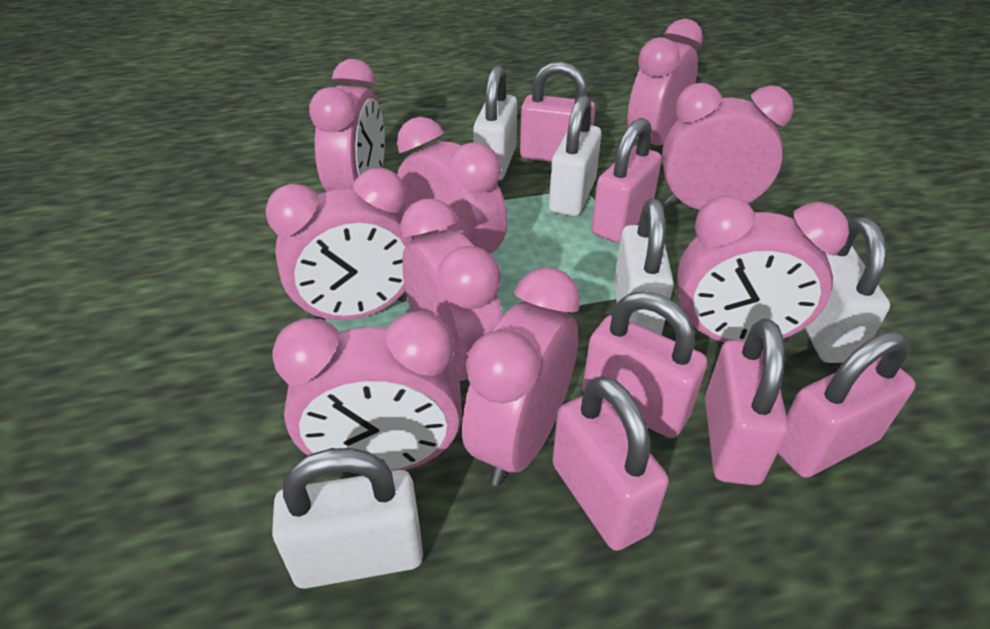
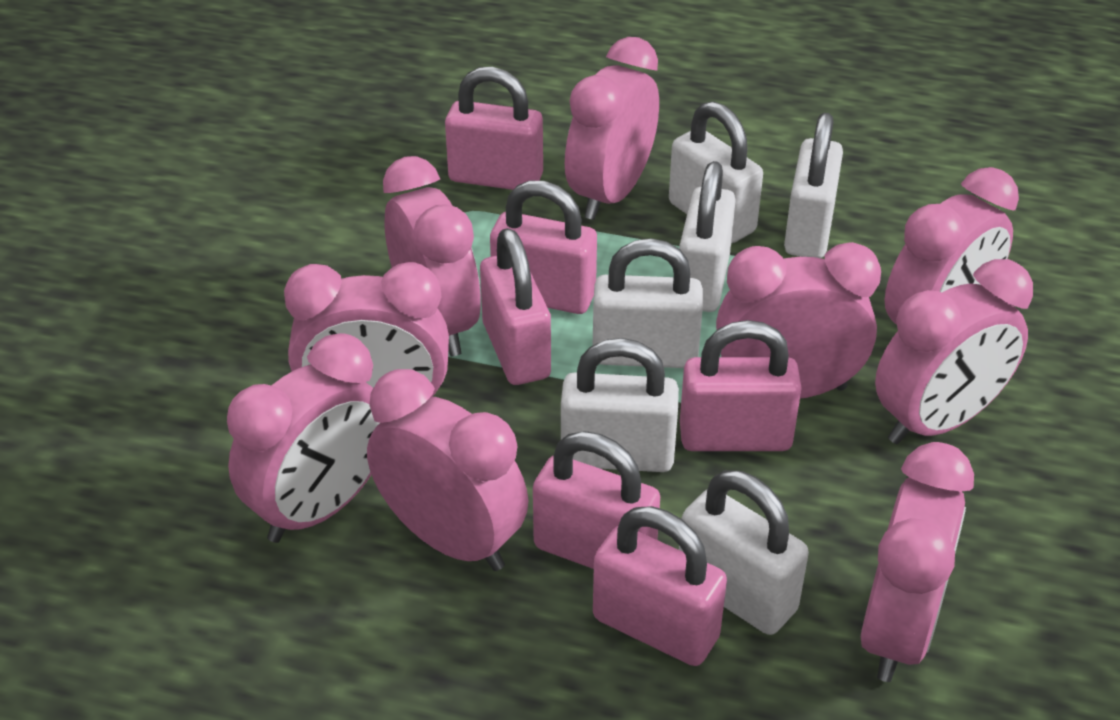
white padlock: 5 -> 6

